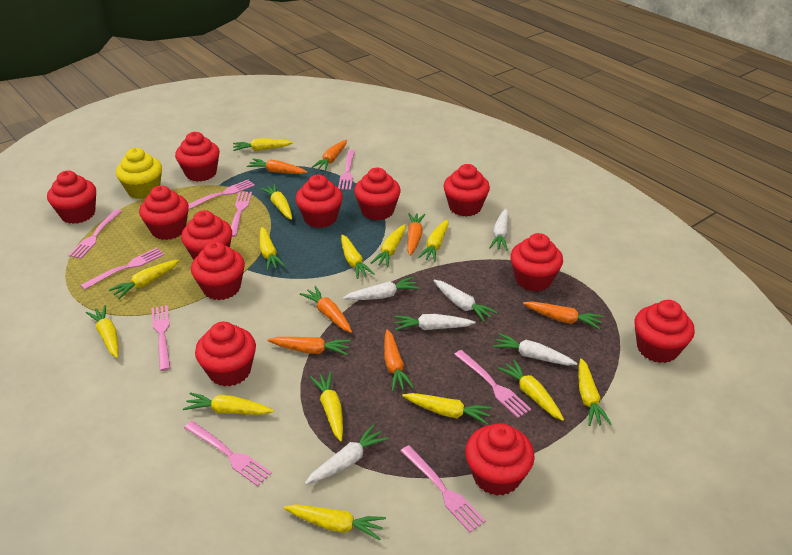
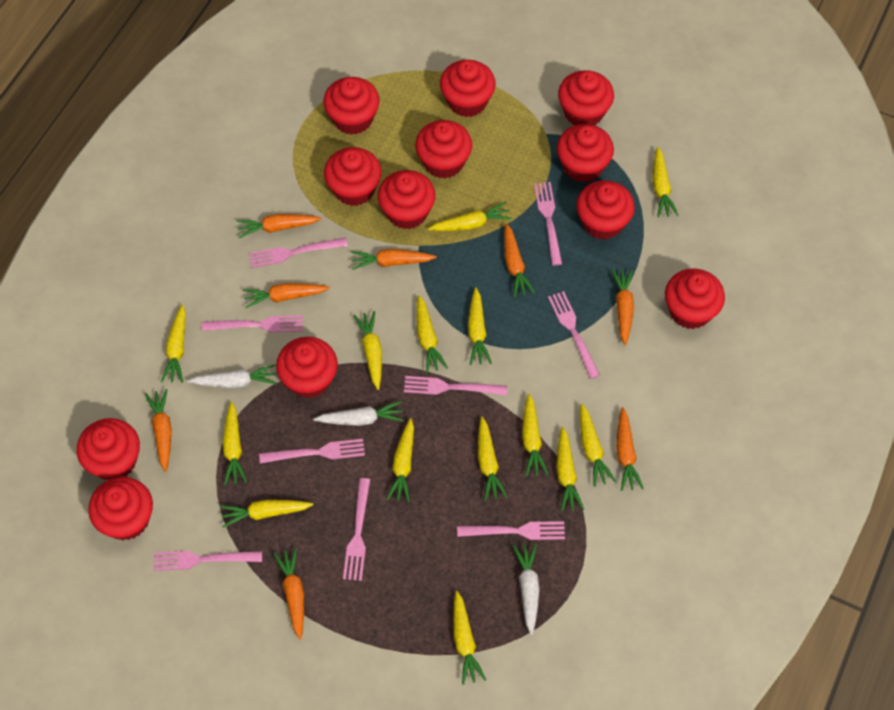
orange carrot: 7 -> 8
white carrot: 6 -> 3
yellow cupcake: 1 -> 0

